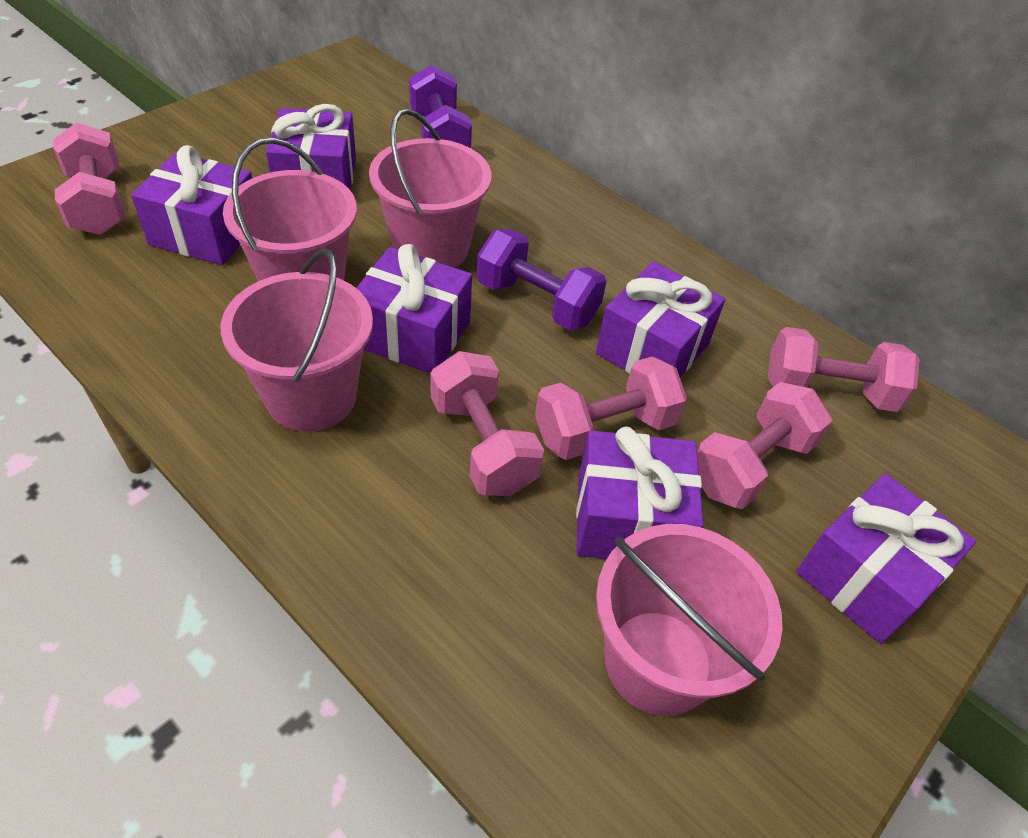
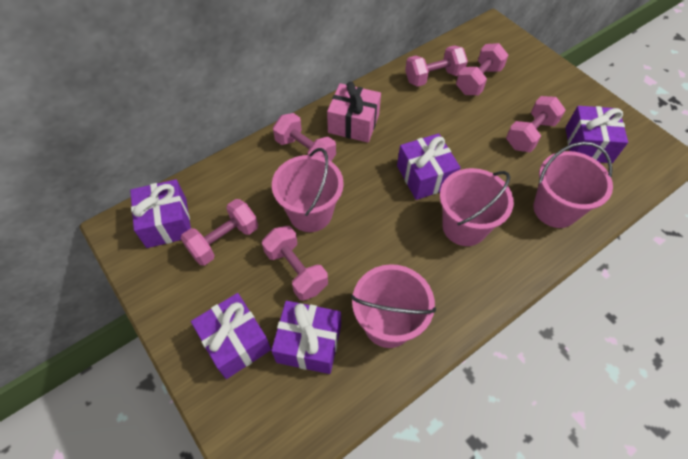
pink dumbbell: 5 -> 6
pink gift: 0 -> 1
purple dumbbell: 2 -> 0
purple gift: 6 -> 5

